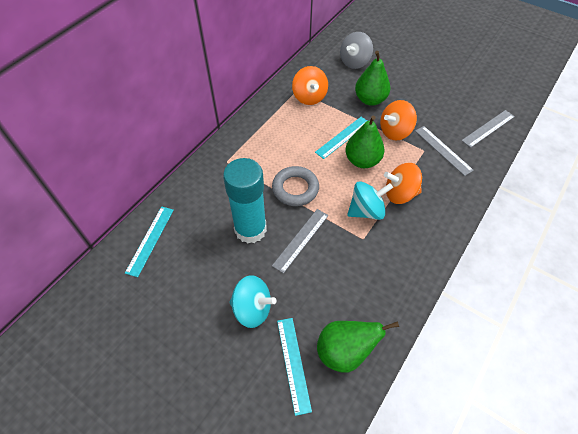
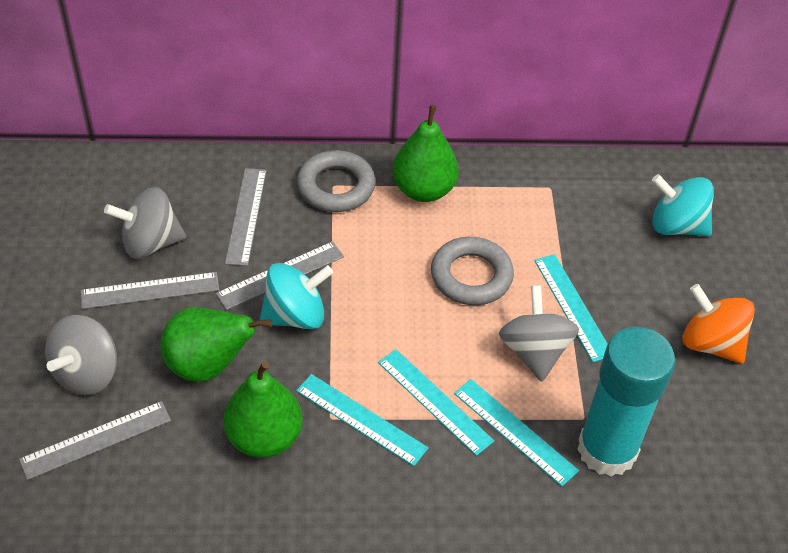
grey ring: 1 -> 2
grey ruler: 3 -> 4
grey spinning top: 1 -> 3
orange spinning top: 3 -> 1
turquoise ruler: 3 -> 4

